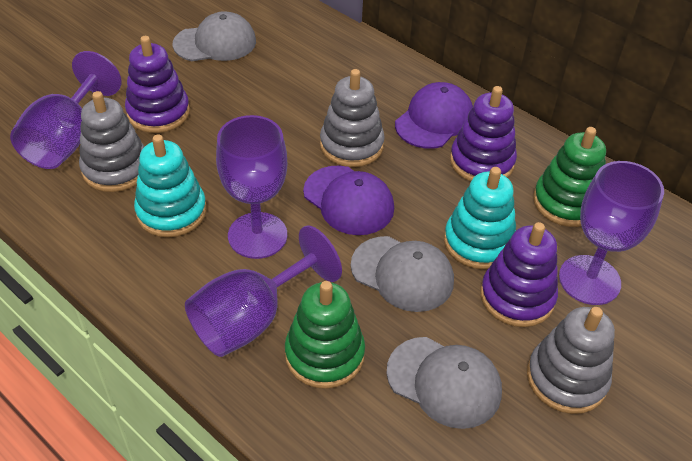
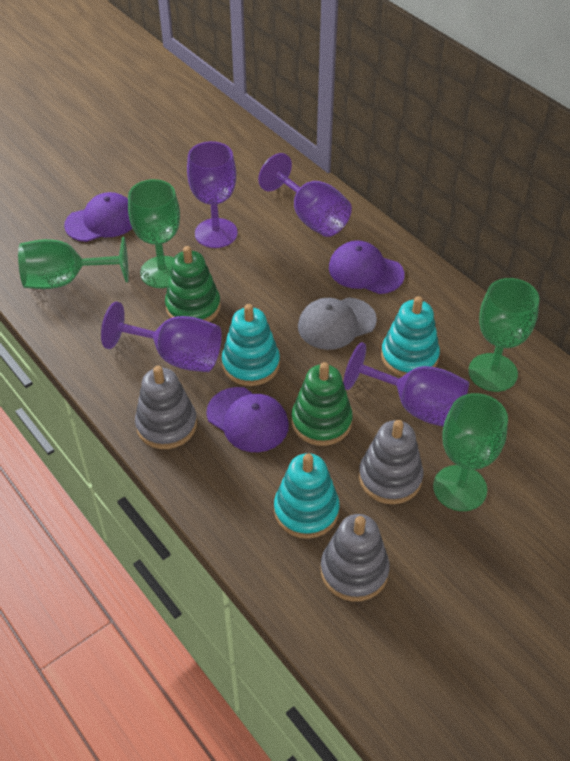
green goblet: 0 -> 4
grey cap: 3 -> 1
purple cap: 2 -> 3
purple stacking toy: 3 -> 0
turquoise stacking toy: 2 -> 3

